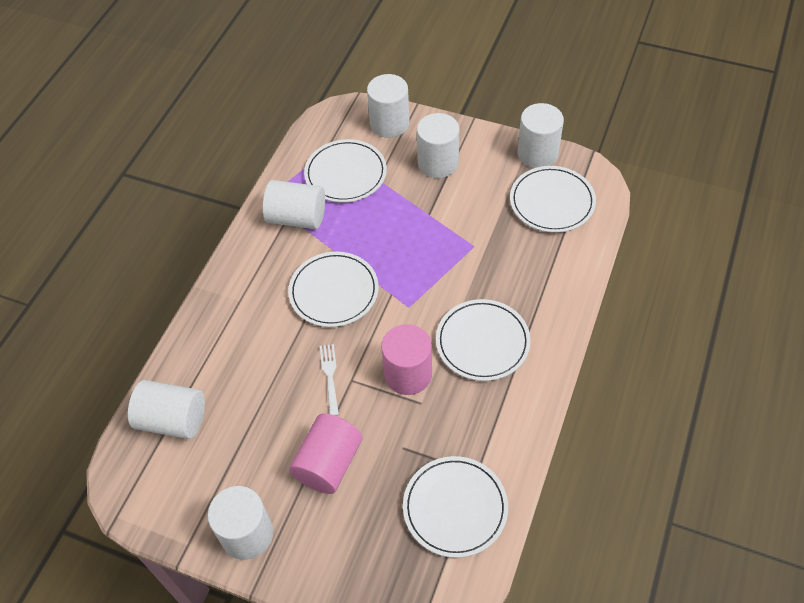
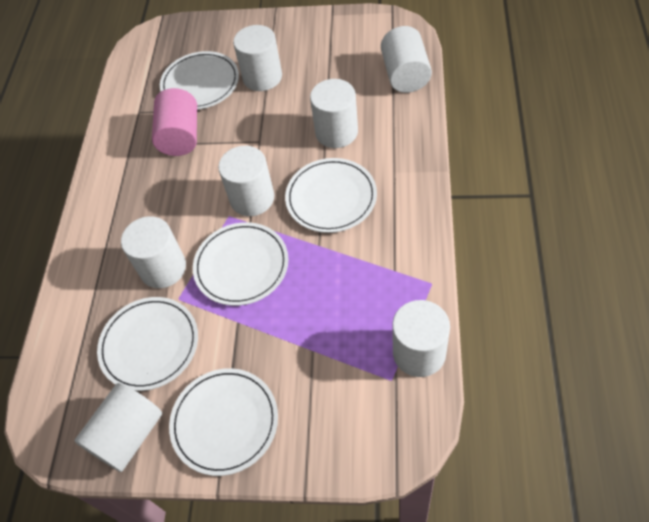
pink cylinder: 2 -> 1
white cylinder: 6 -> 7
white fork: 1 -> 0

